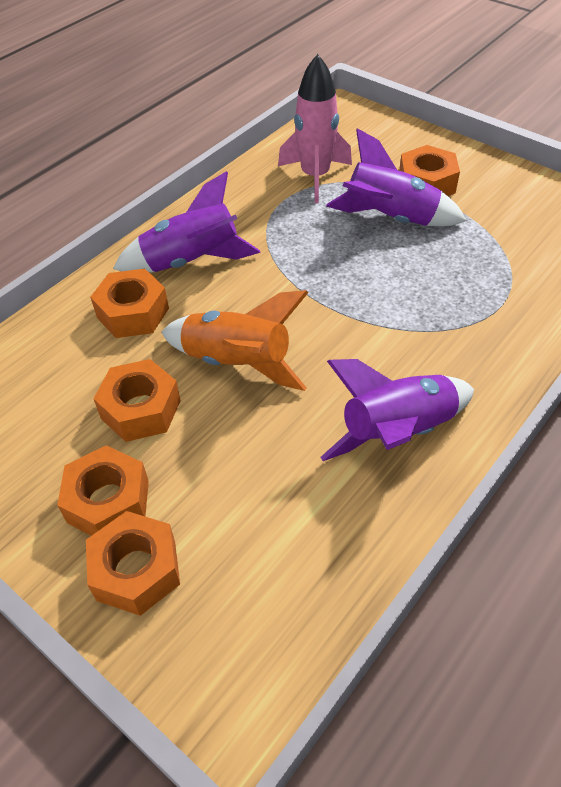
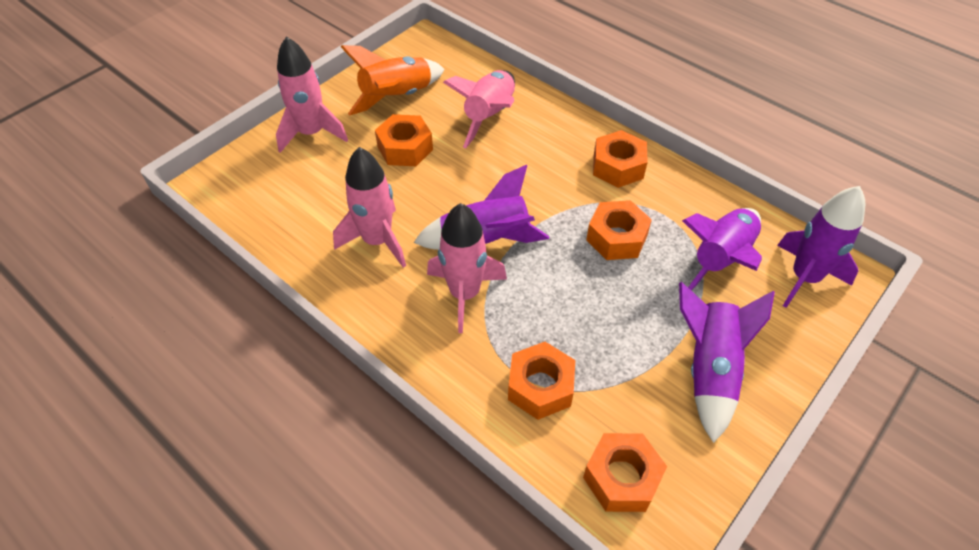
pink rocket: 1 -> 4
purple rocket: 3 -> 4

